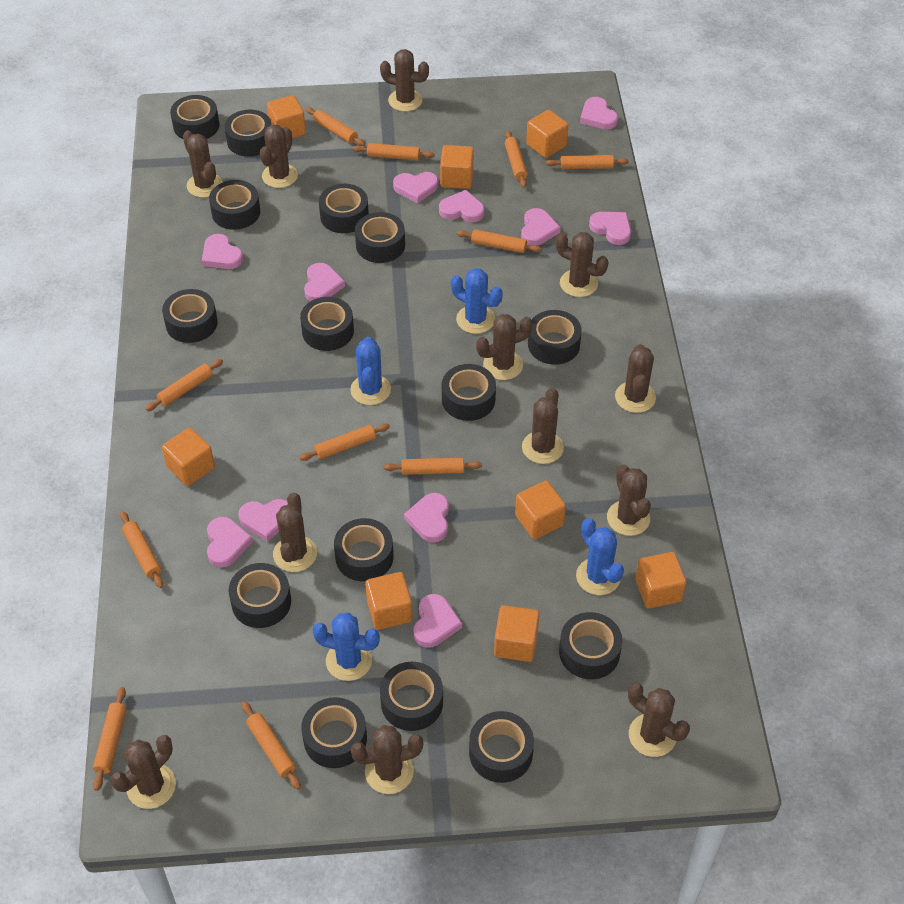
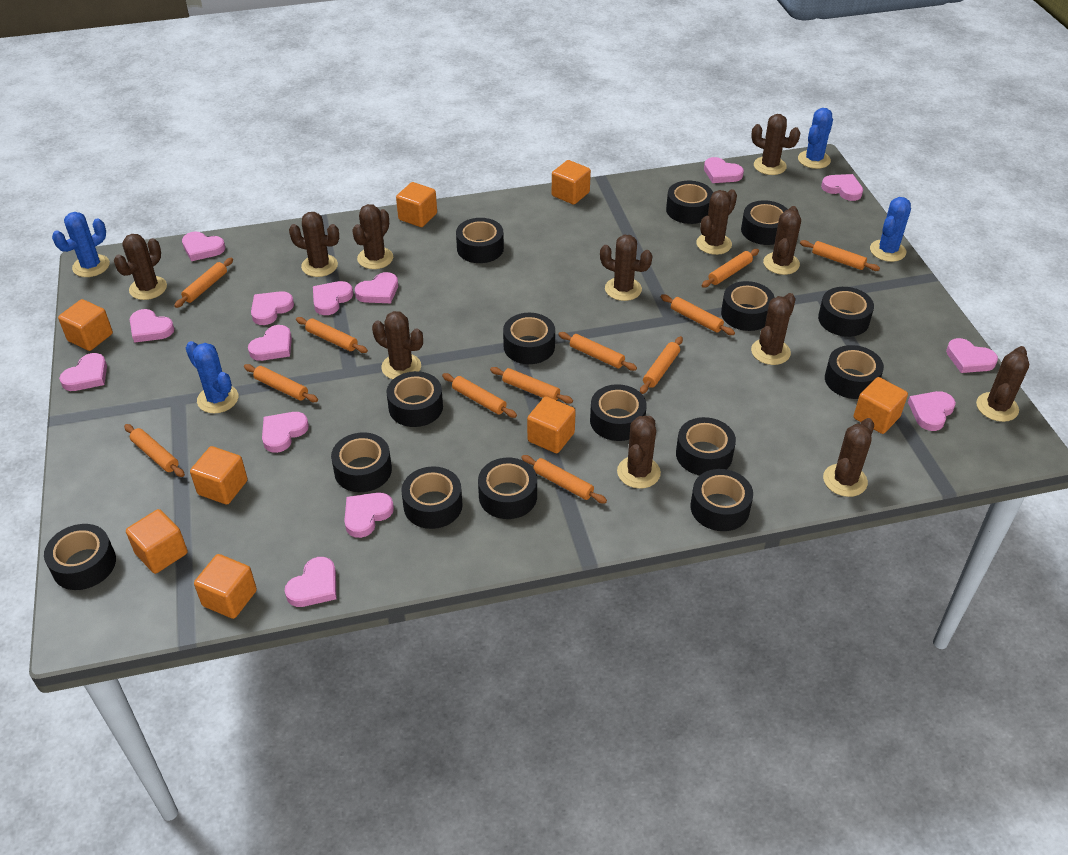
orange rolling pin: 11 -> 12
pink heart: 11 -> 14

